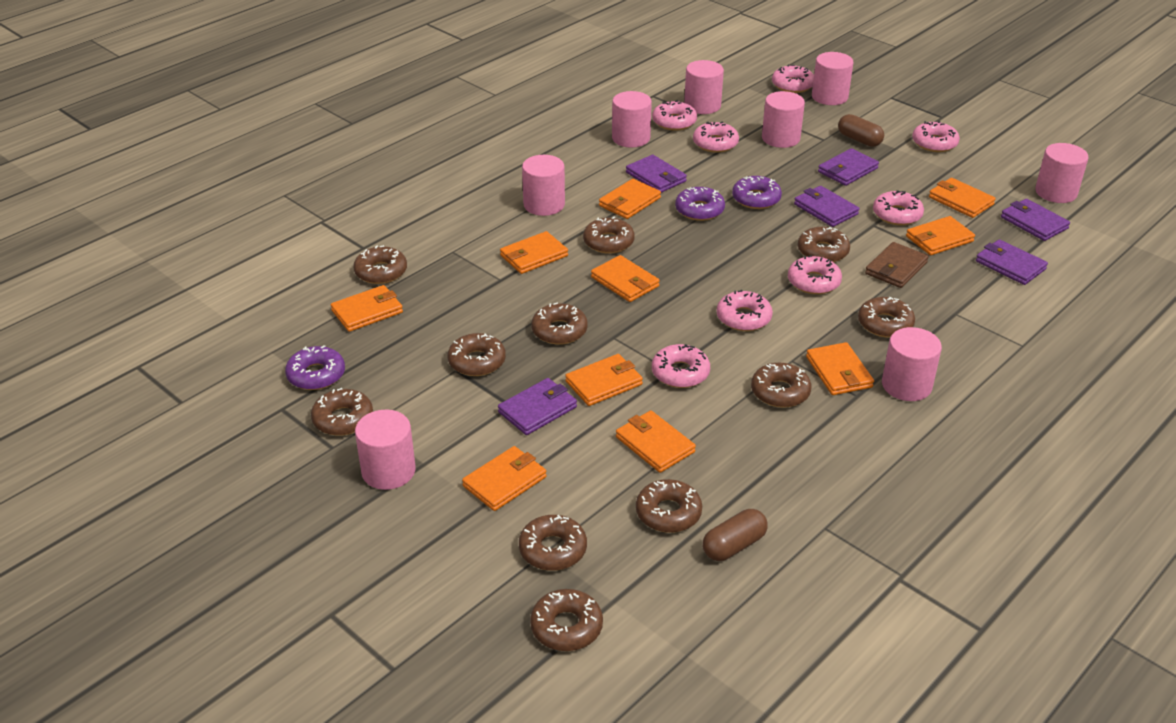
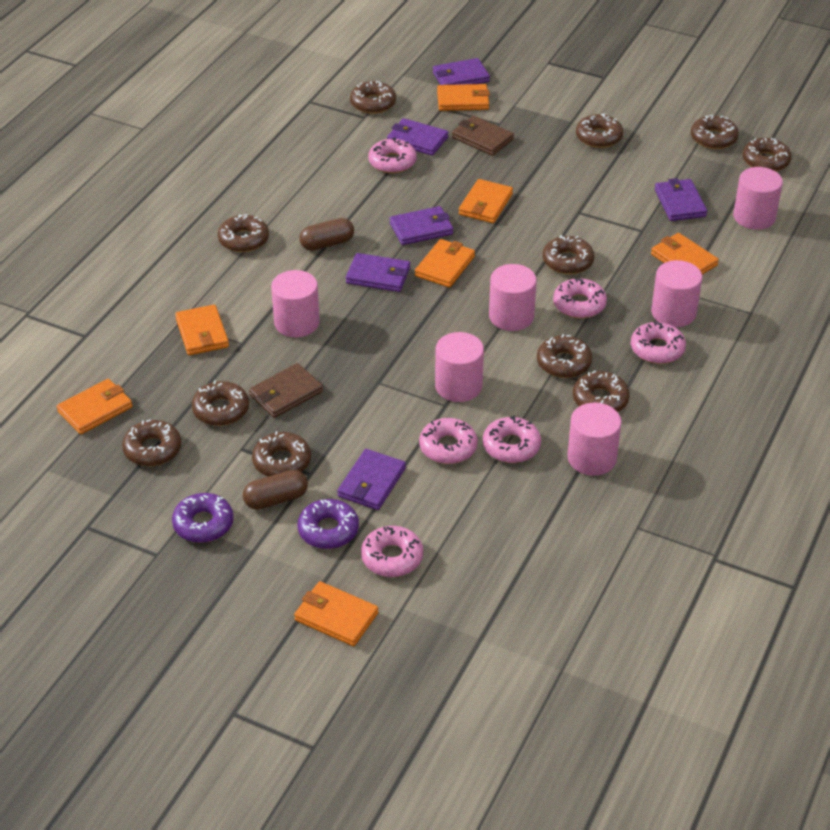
brown wallet: 1 -> 2
orange wallet: 10 -> 7
pink cylinder: 8 -> 6
pink donut: 8 -> 6
purple donut: 3 -> 2

